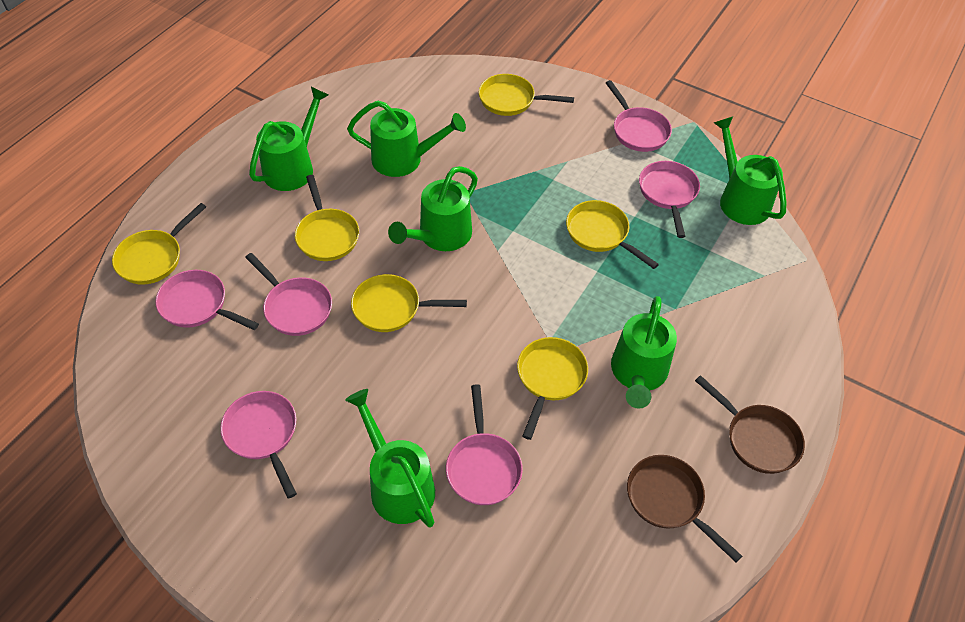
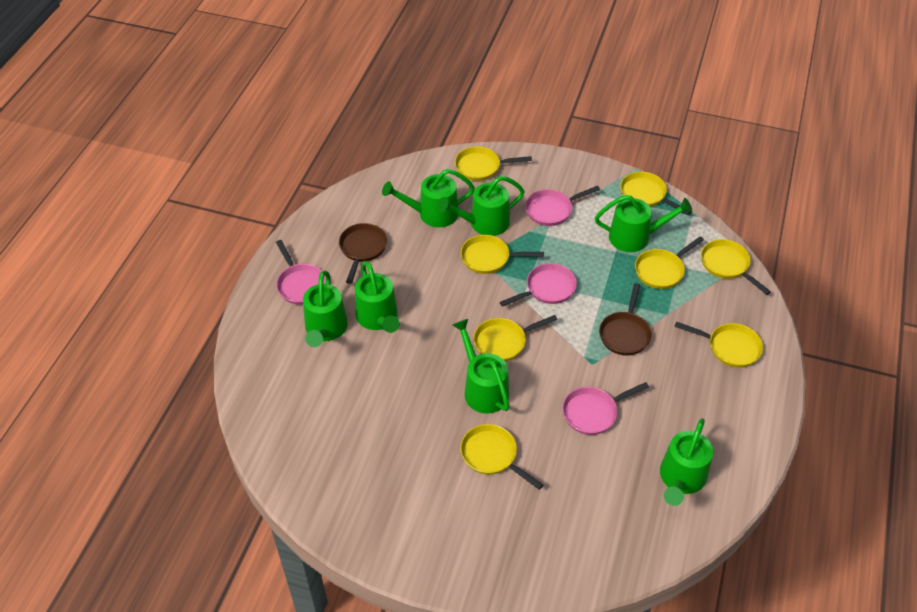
green watering can: 6 -> 7
pink pan: 6 -> 4
yellow pan: 6 -> 8

